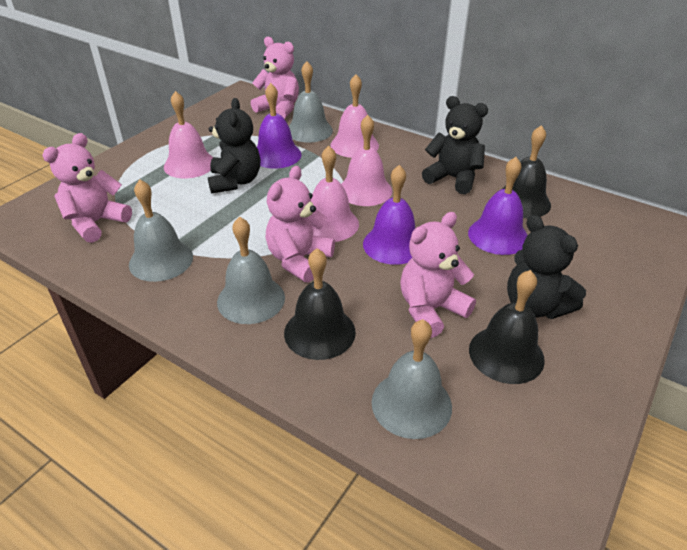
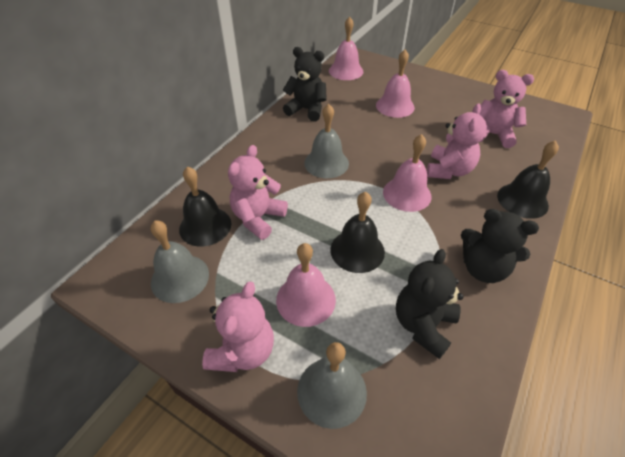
grey bell: 4 -> 3
purple bell: 3 -> 0

